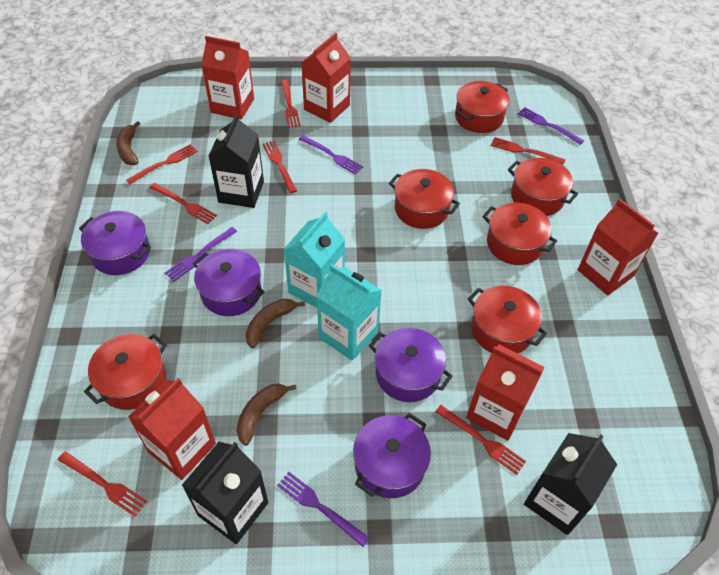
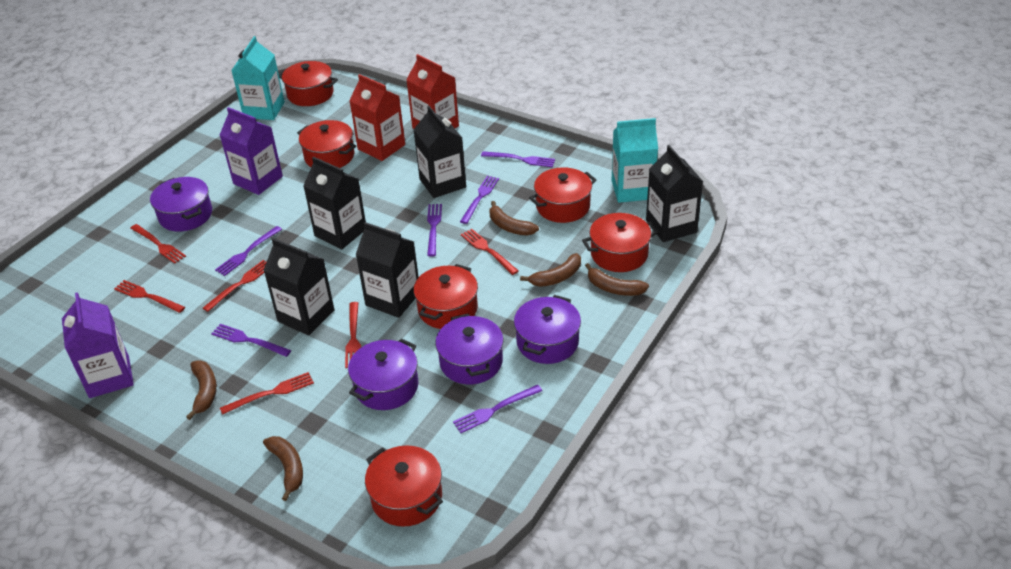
black carton: 3 -> 5
brown banana: 3 -> 5
purple carton: 0 -> 2
purple fork: 4 -> 6
red carton: 5 -> 2
red fork: 7 -> 6

